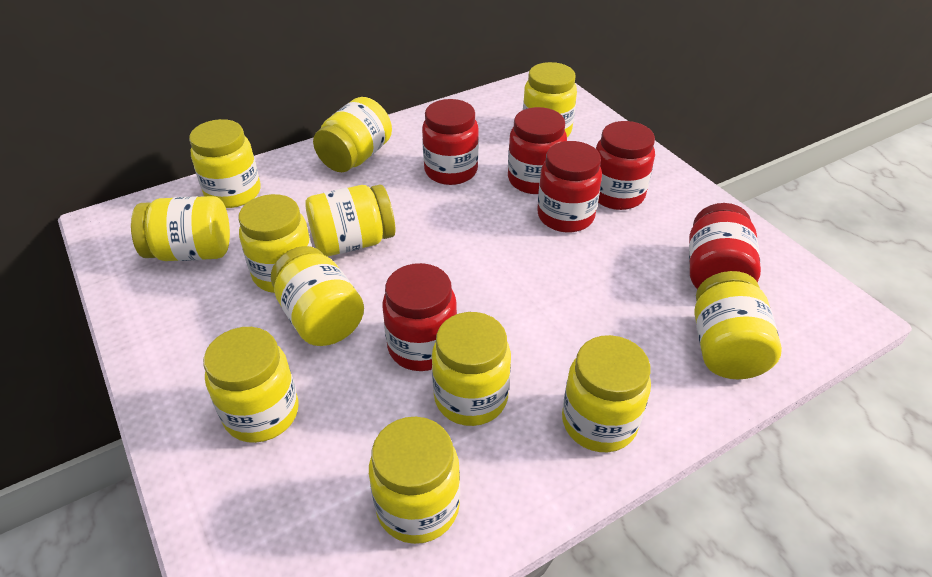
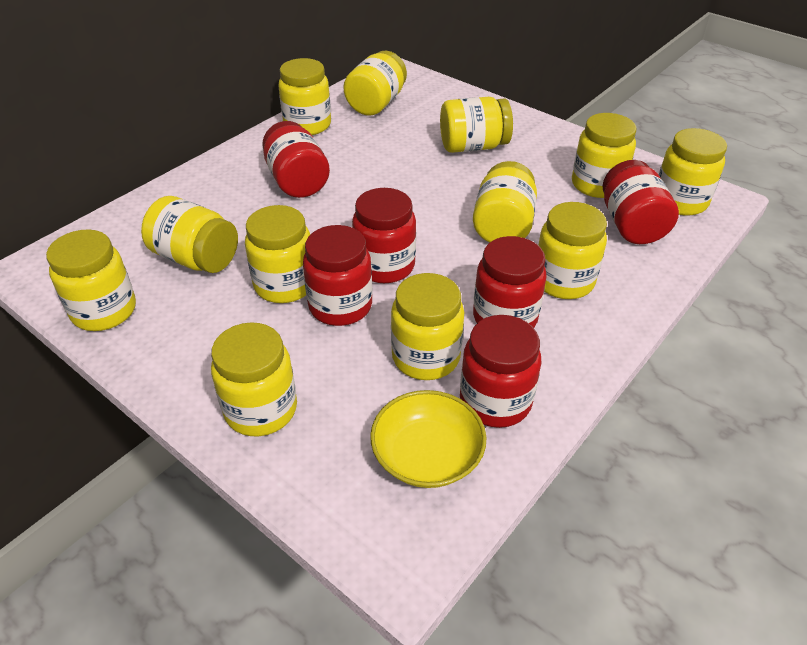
yellow bowl: 0 -> 1

